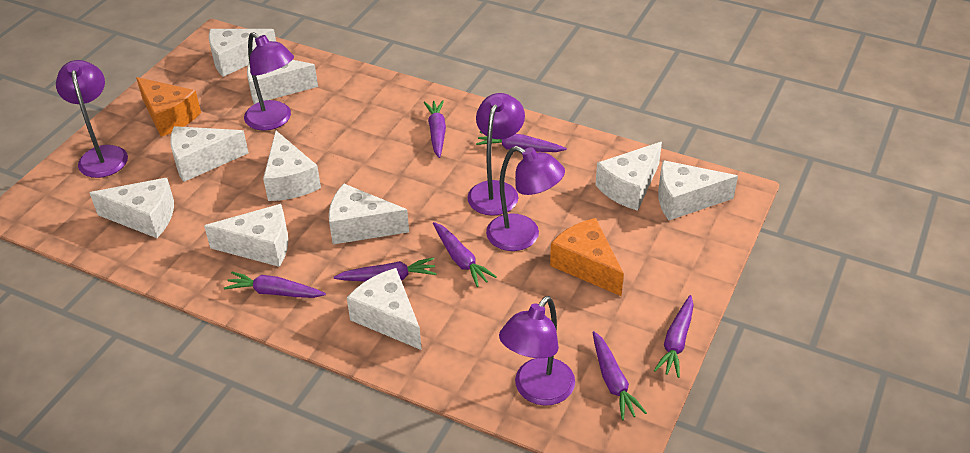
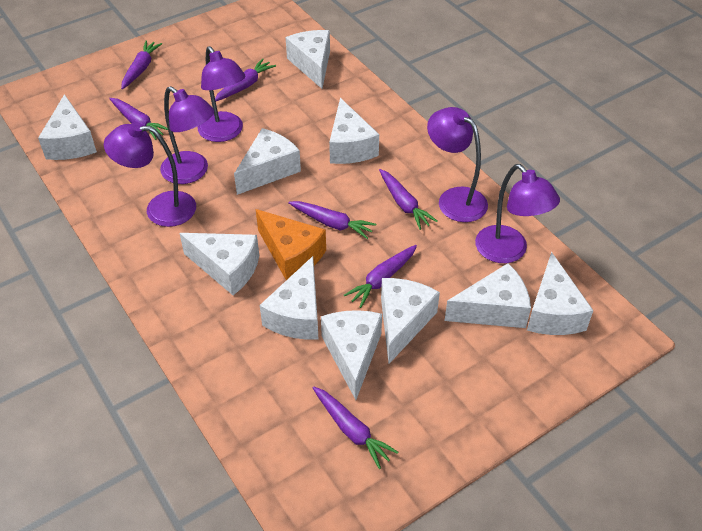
orange cheese: 2 -> 1

